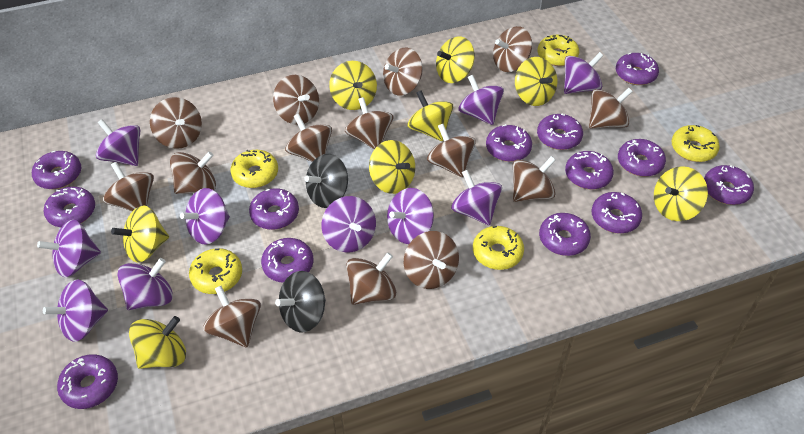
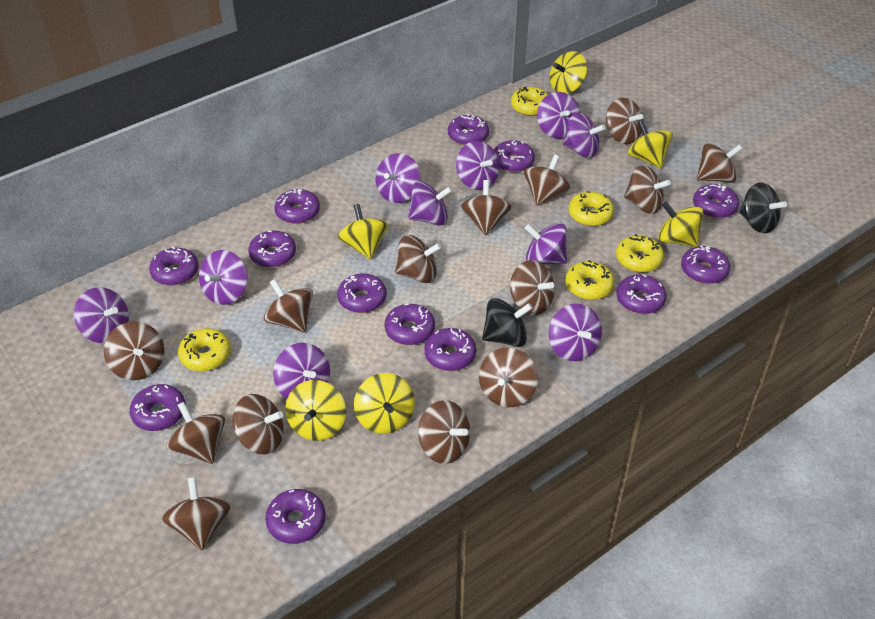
yellow spinning top: 8 -> 6

